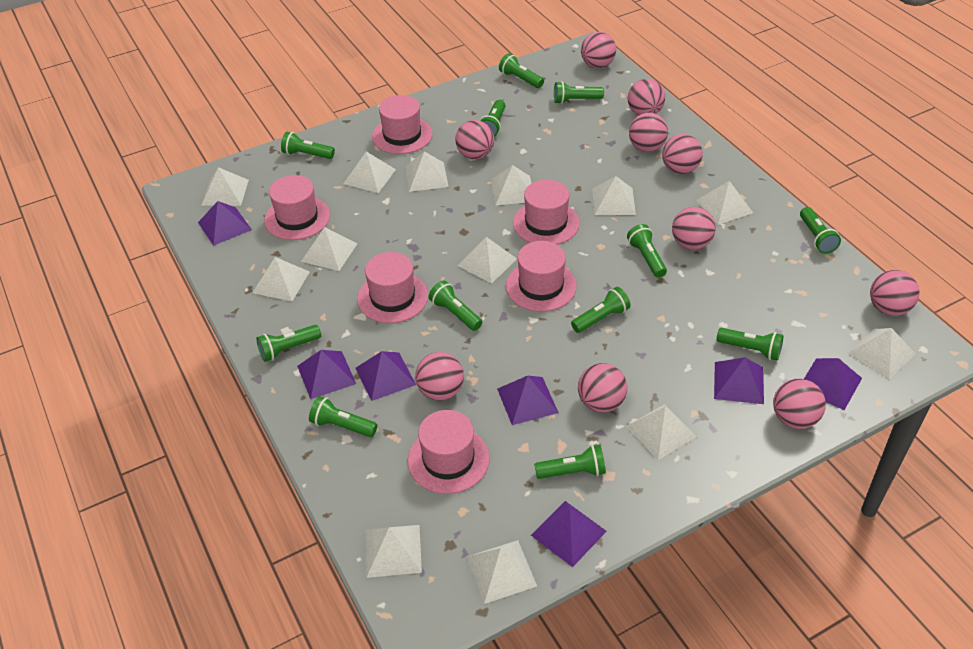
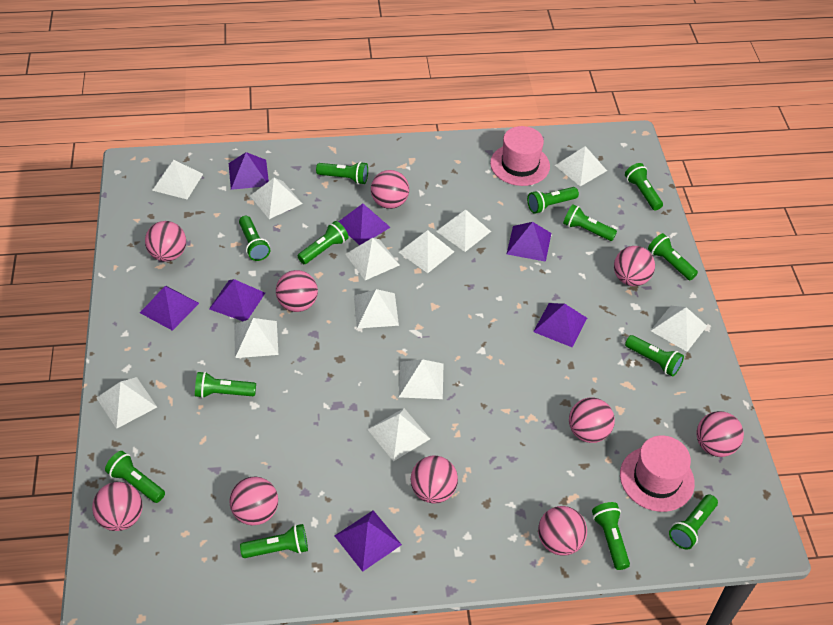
green flashlight: 12 -> 13
pink hat: 6 -> 2
white pyramid: 13 -> 12

